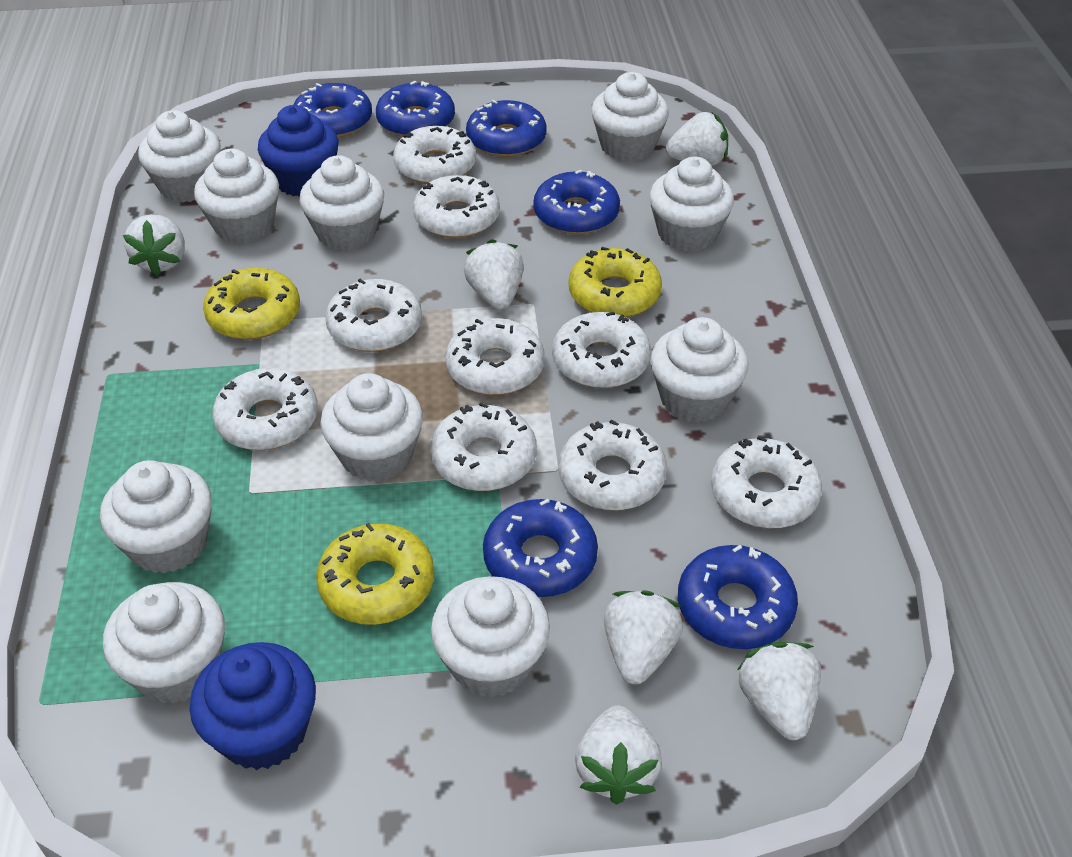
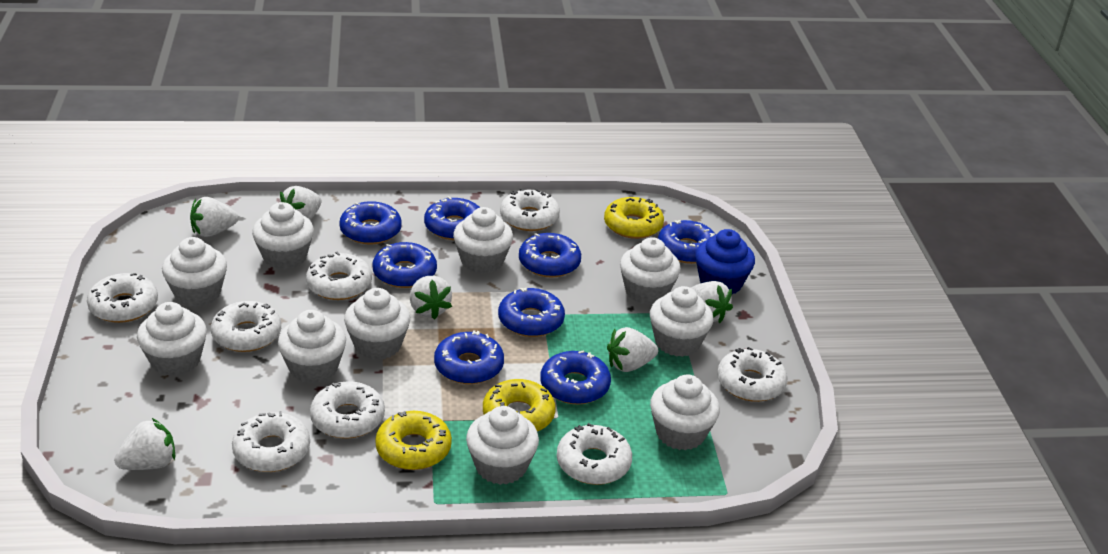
blue cupcake: 2 -> 1
blue donut: 6 -> 8
white donut: 9 -> 8

